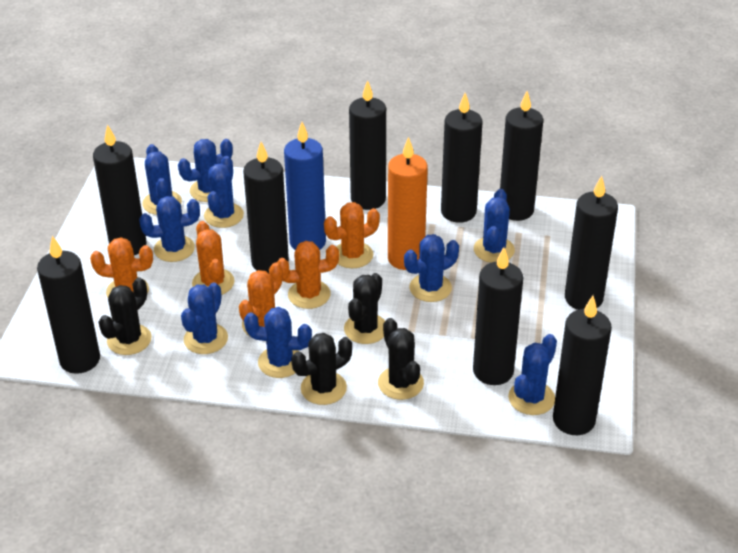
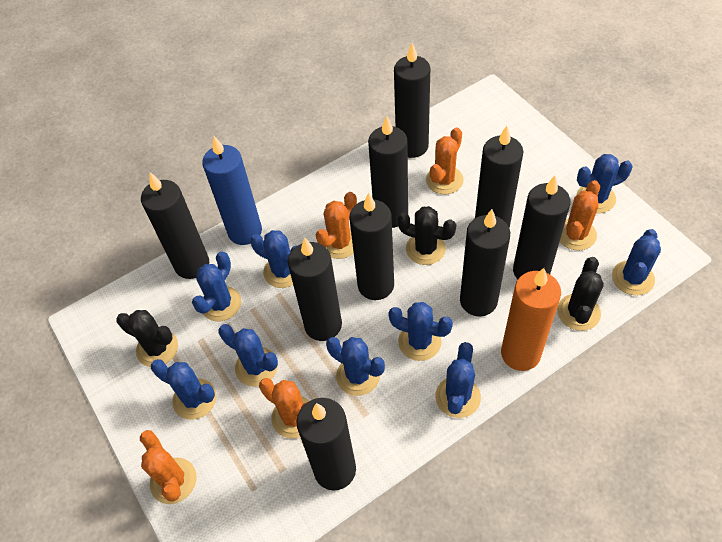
black cactus: 4 -> 3

